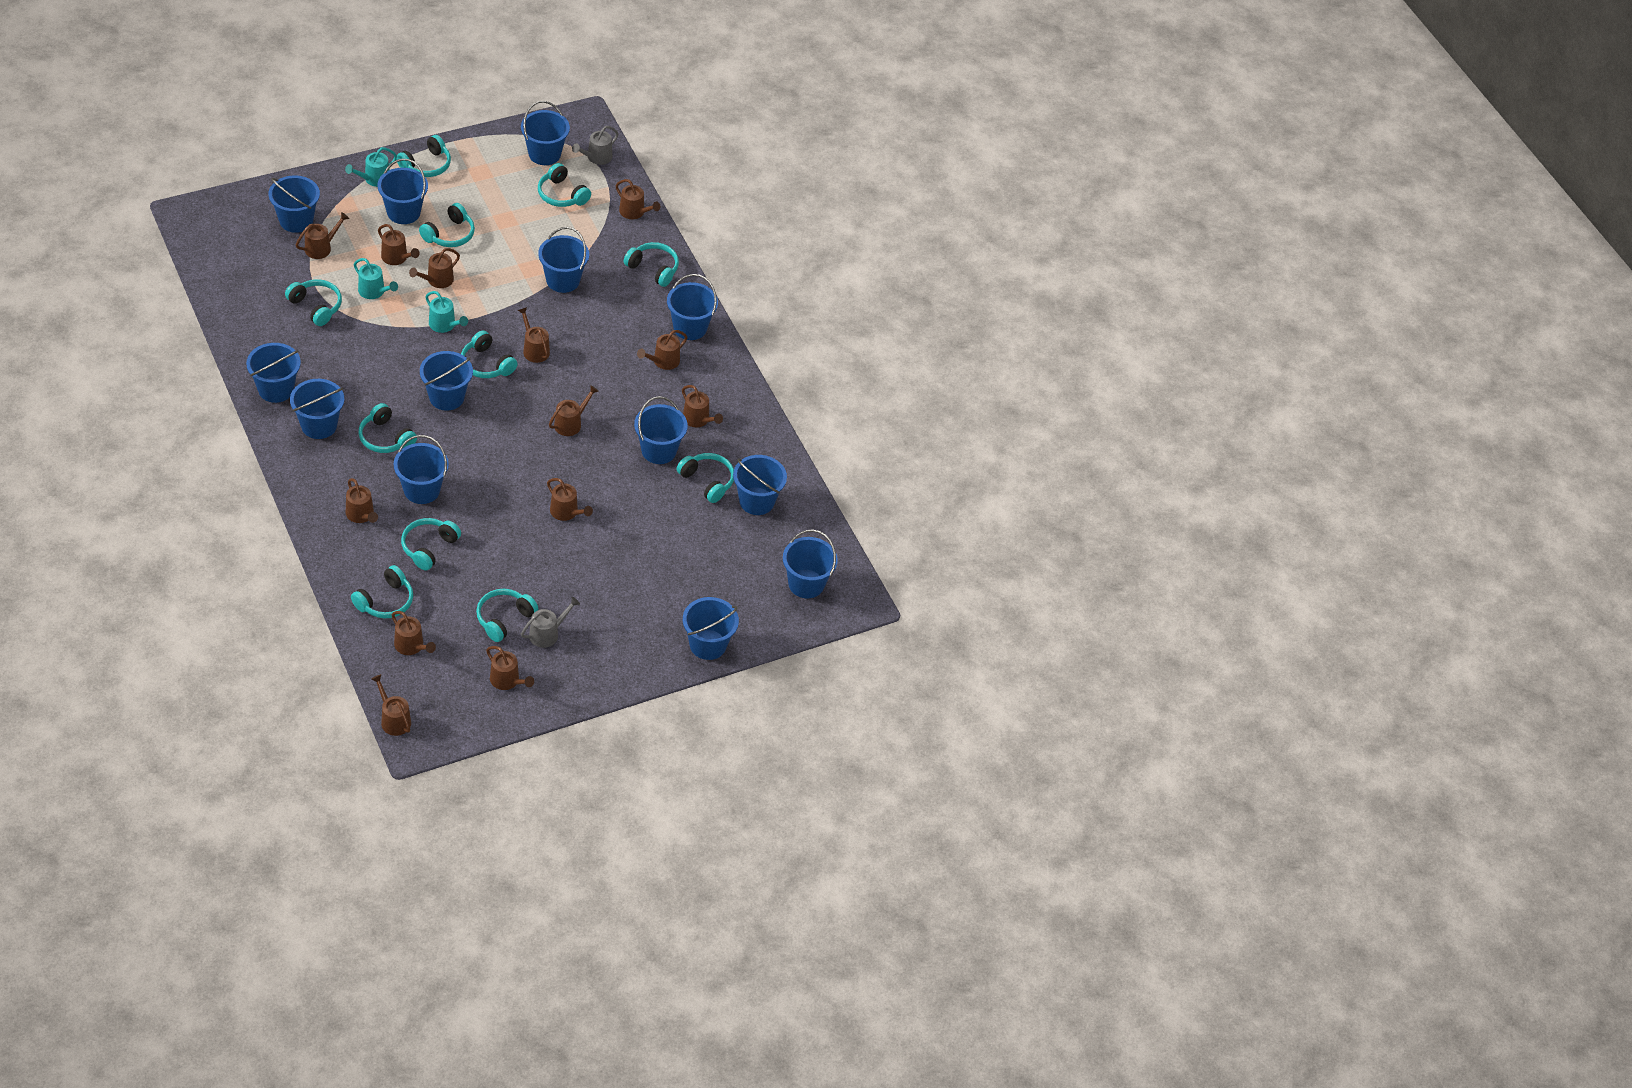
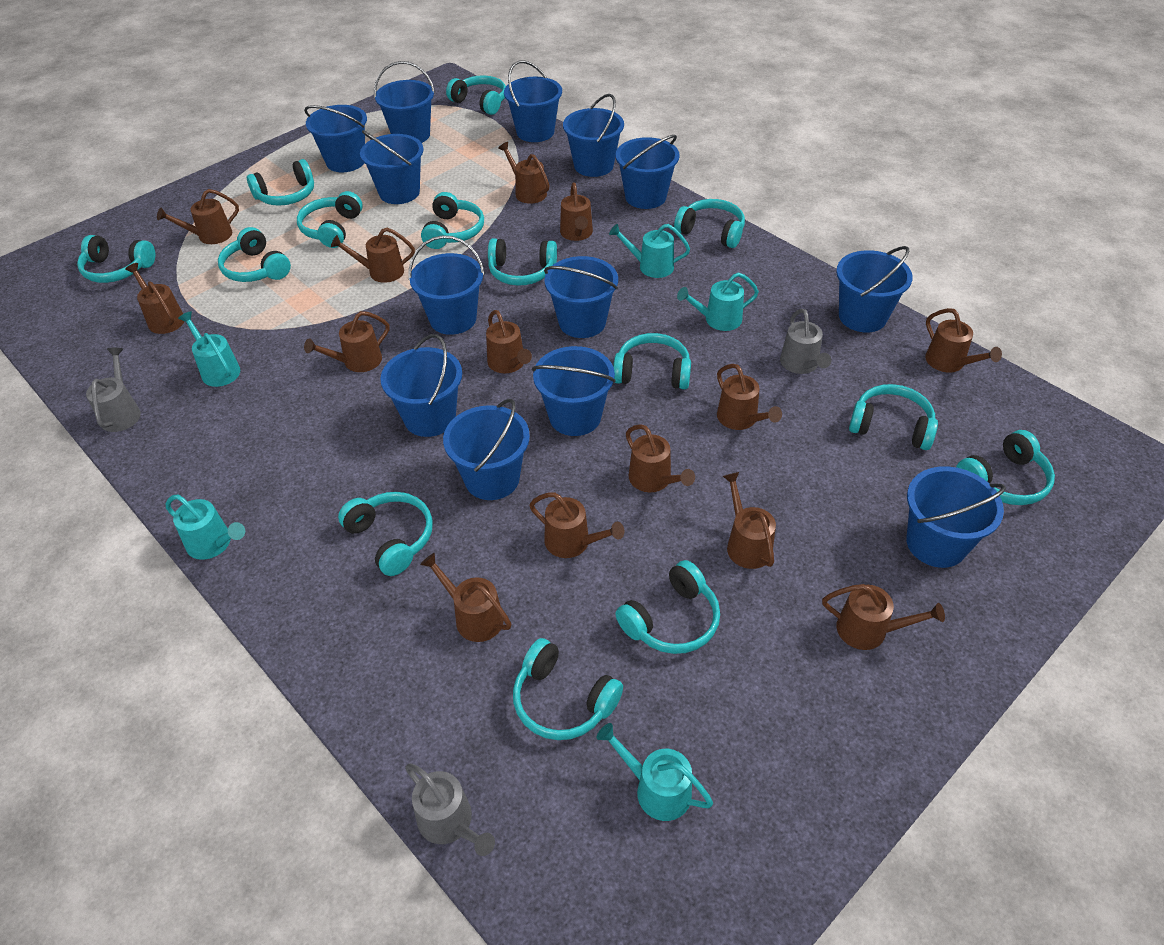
brown watering can: 13 -> 14
grey watering can: 2 -> 3
turquoise headphones: 11 -> 14
turquoise watering can: 3 -> 5

